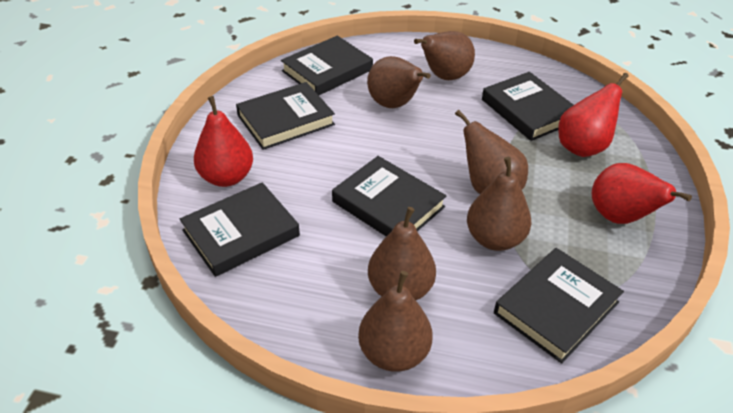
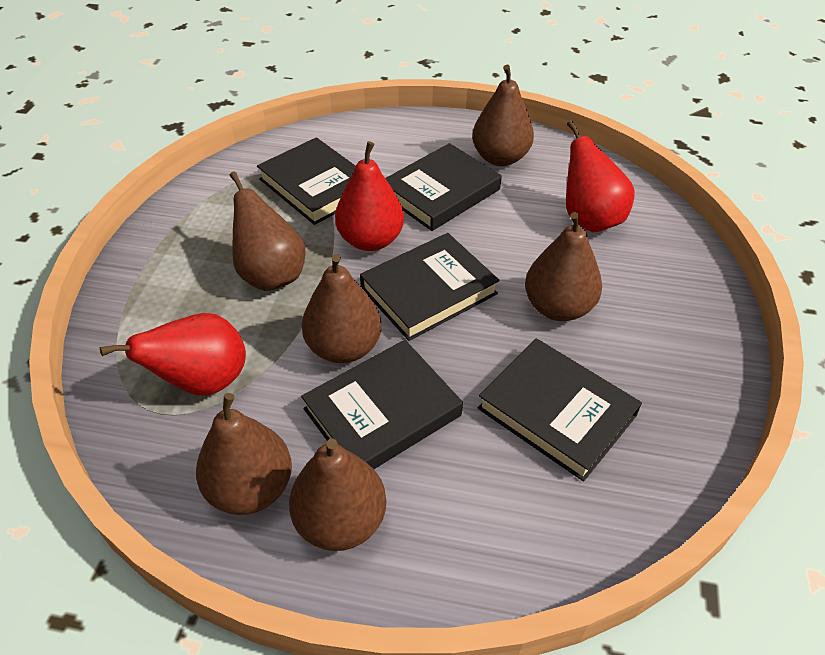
black book: 6 -> 5

